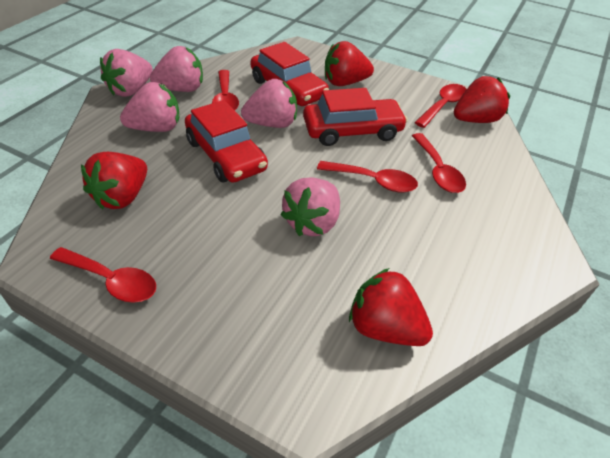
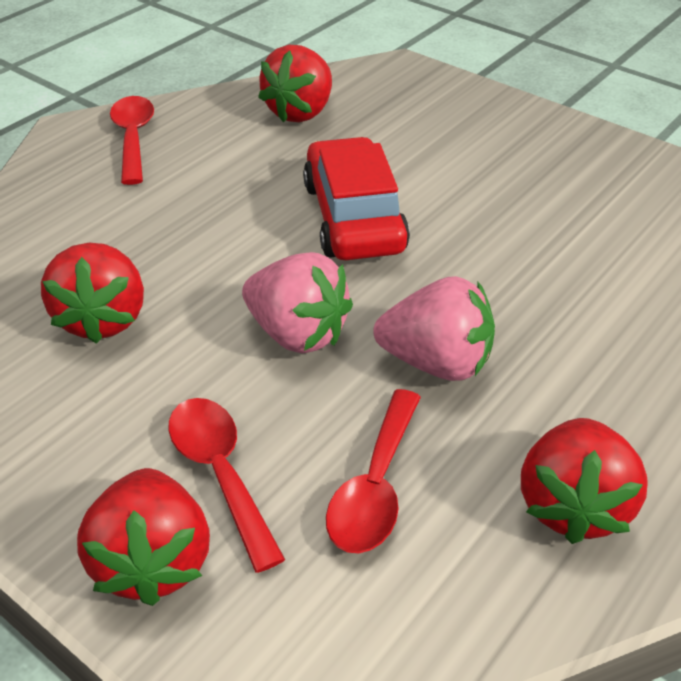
pink strawberry: 5 -> 2
red car: 3 -> 1
red spoon: 5 -> 3

